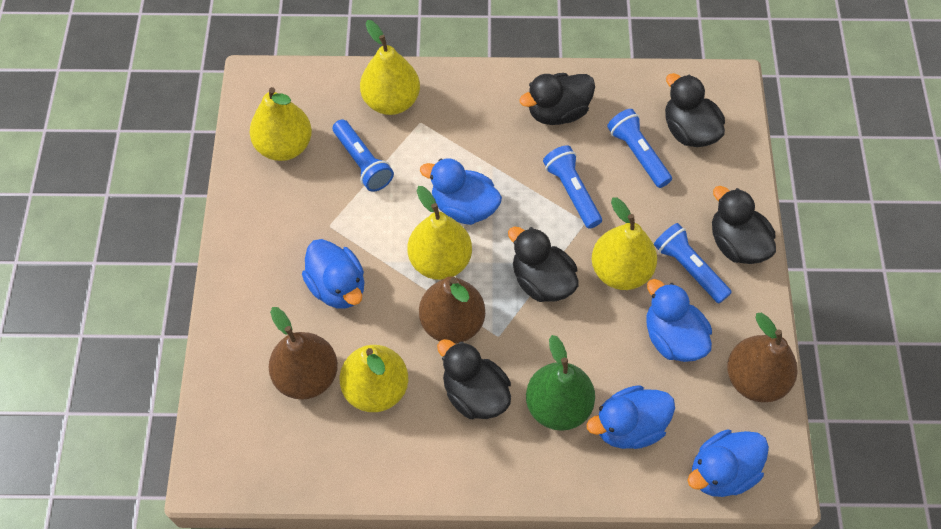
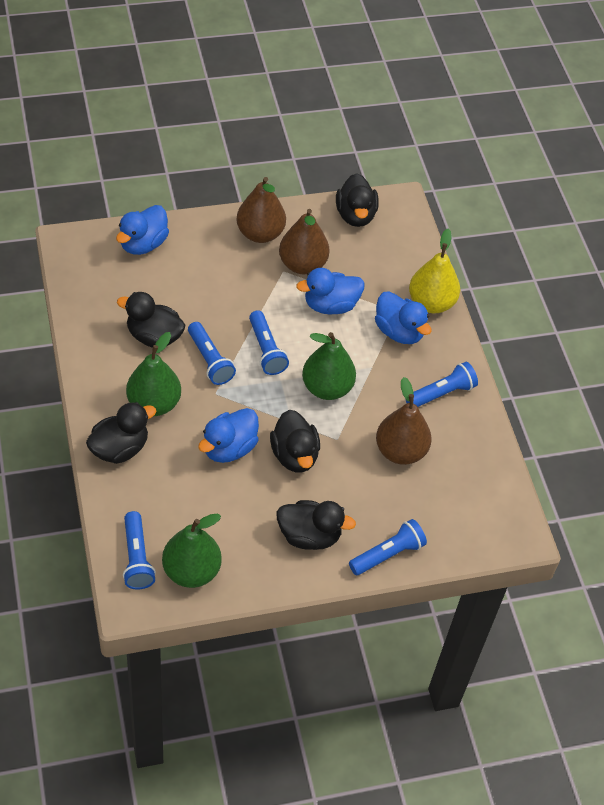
blue duck: 5 -> 4
blue flashlight: 4 -> 5
green pear: 1 -> 3
yellow pear: 5 -> 1

